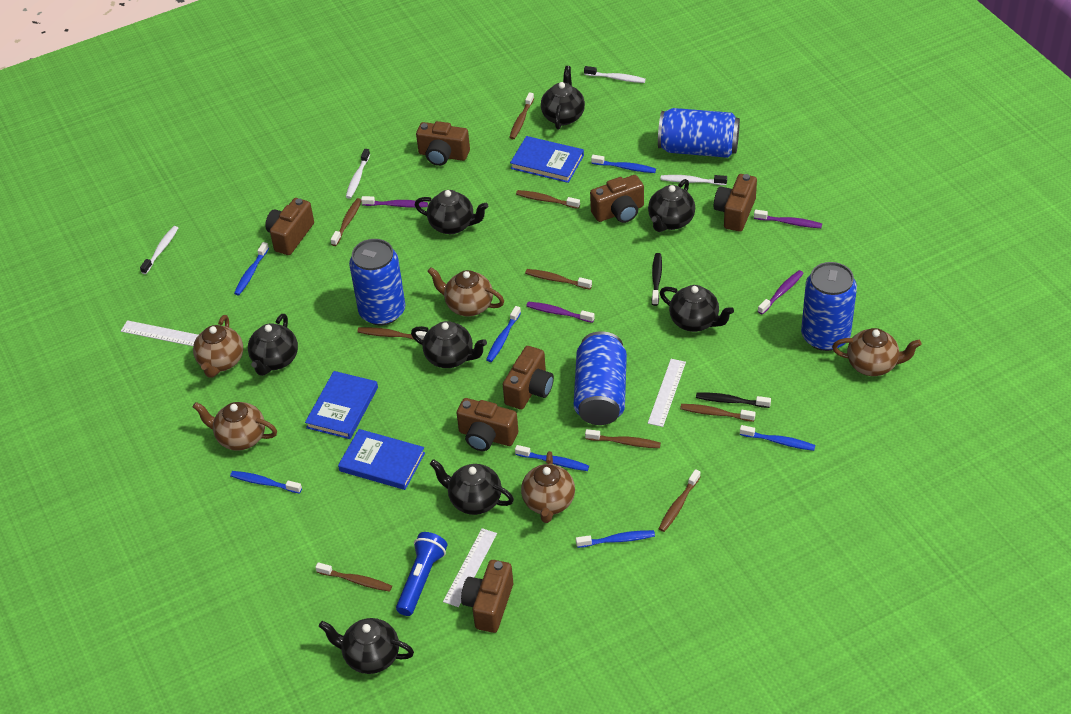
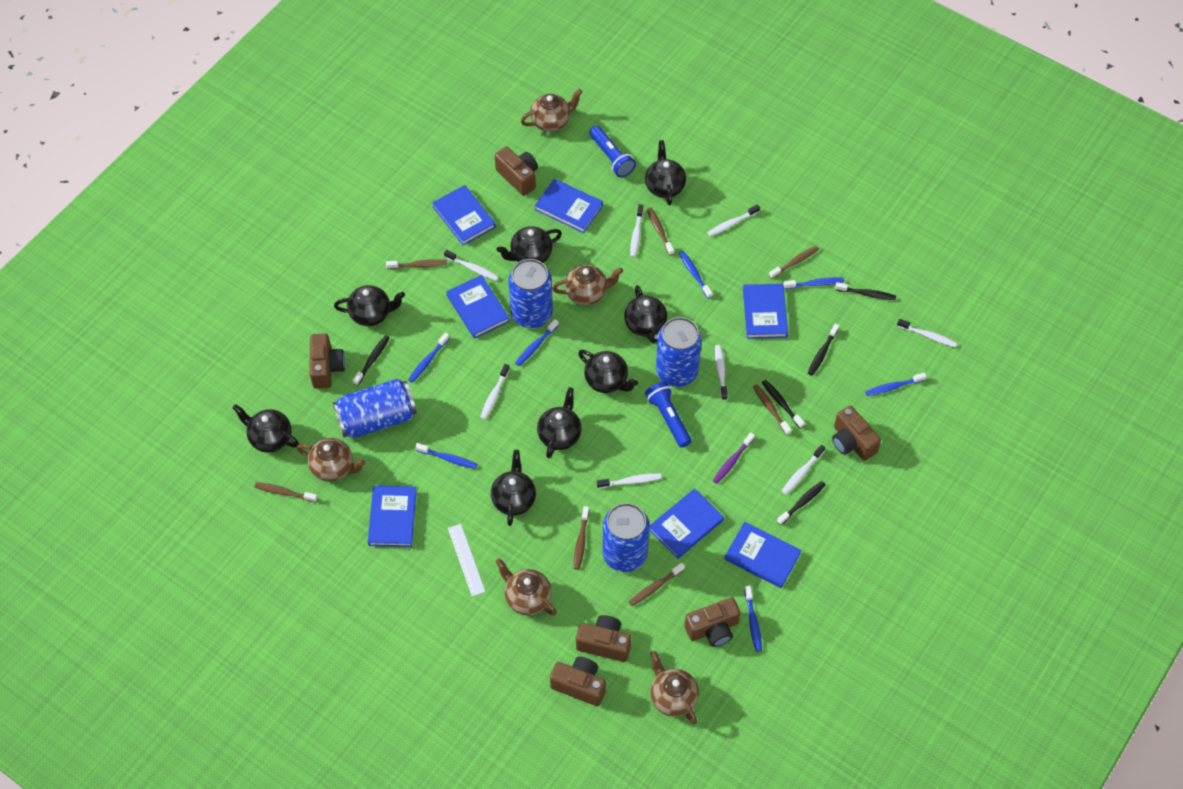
black toothbrush: 2 -> 5
blue book: 3 -> 7
blue flashlight: 1 -> 2
brown camera: 7 -> 6
brown toothbrush: 9 -> 7
purple toothbrush: 4 -> 1
white ruler: 3 -> 1
white toothbrush: 4 -> 8

